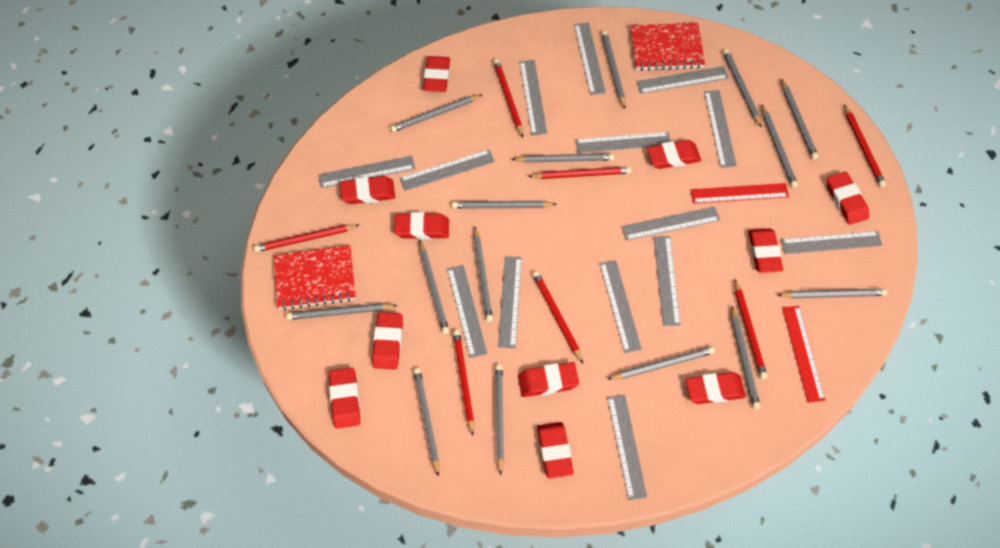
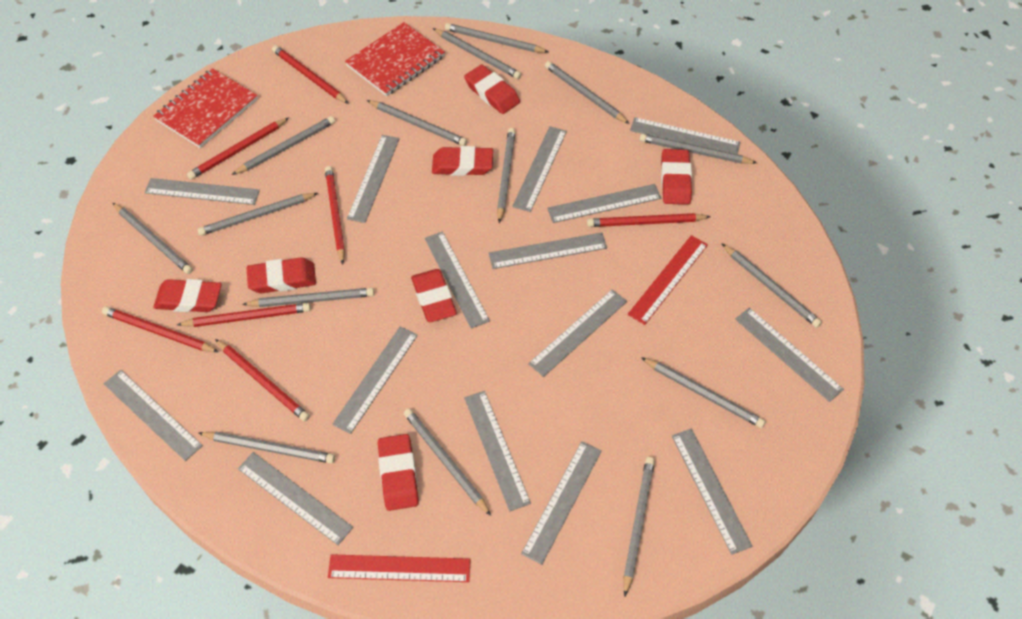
grey ruler: 14 -> 15
red eraser: 11 -> 7

